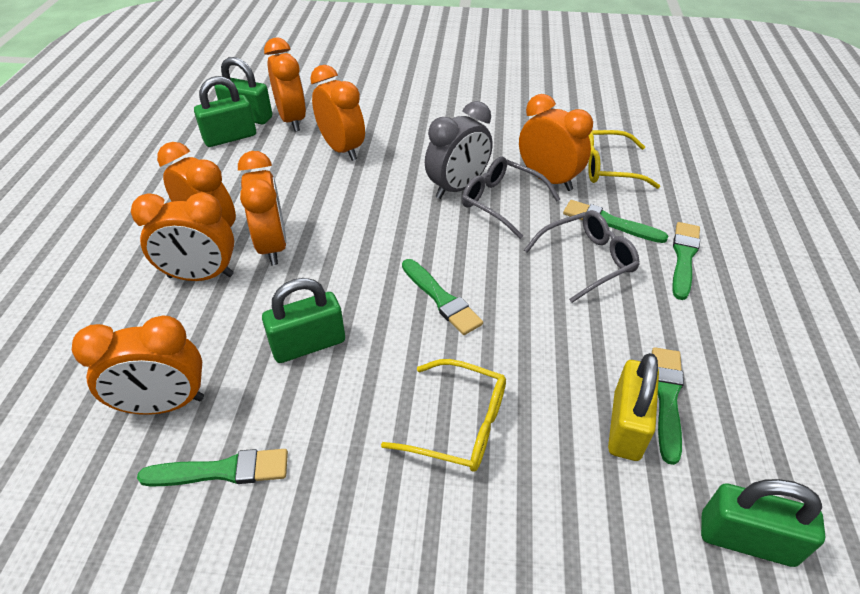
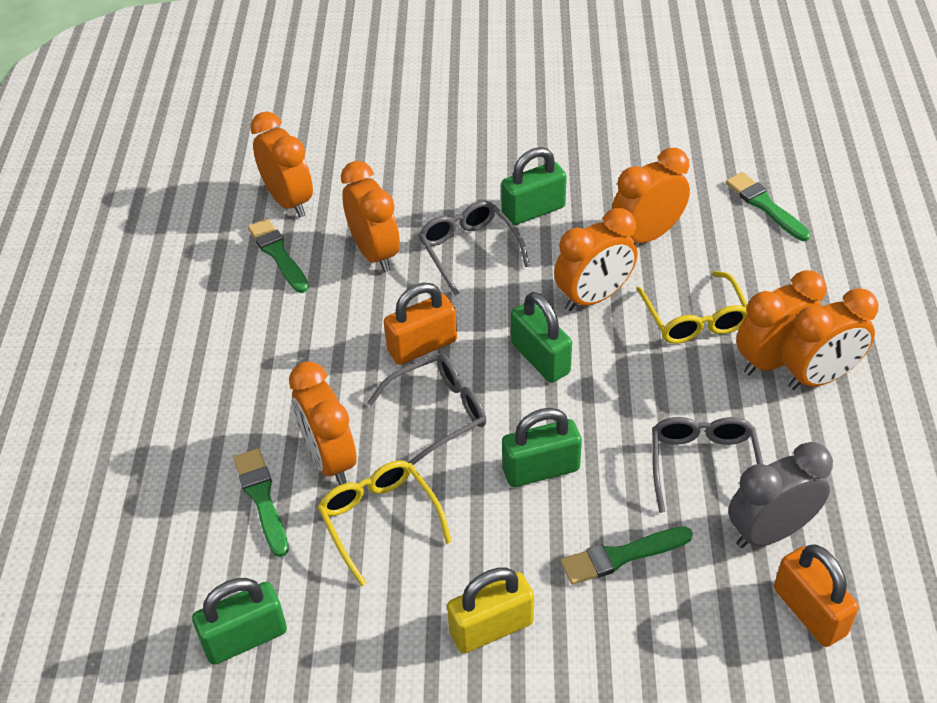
green brush: 5 -> 4
grey glasses: 2 -> 3
orange padlock: 0 -> 2

